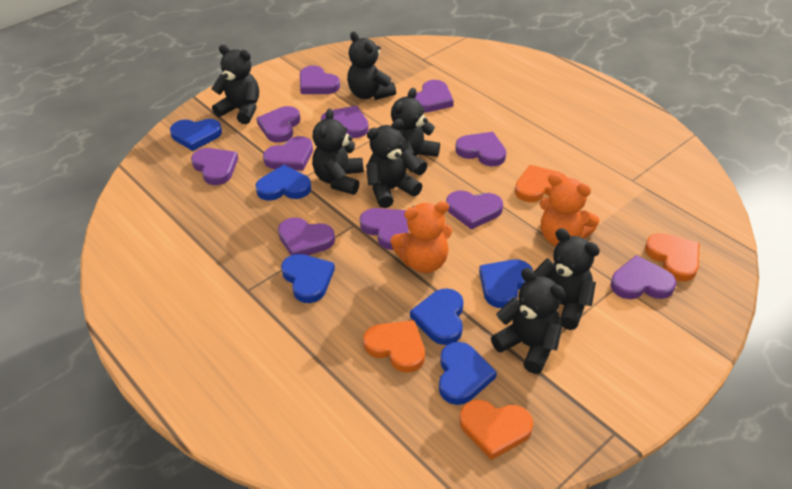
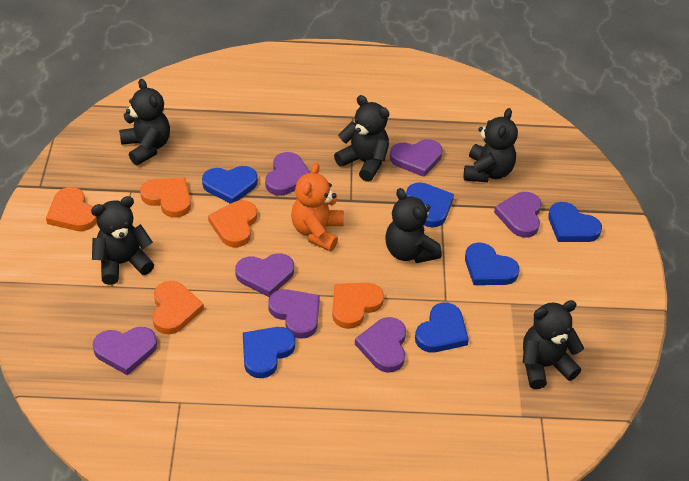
black teddy bear: 7 -> 6
orange heart: 4 -> 5
orange teddy bear: 2 -> 1
purple heart: 11 -> 7

